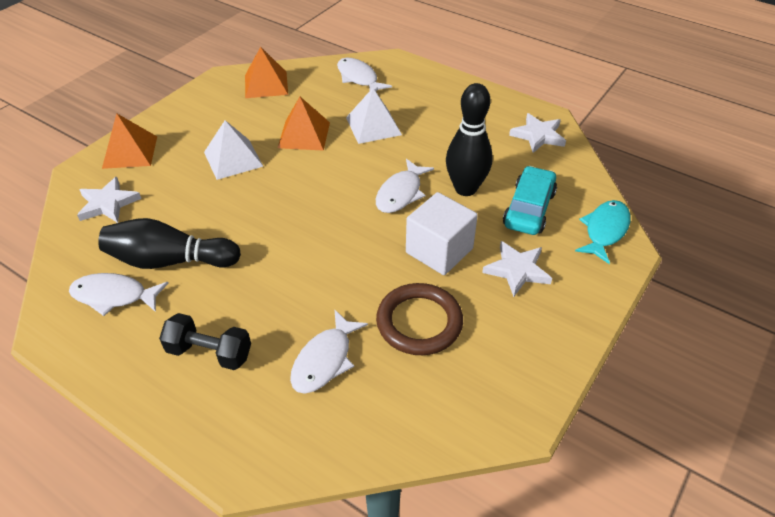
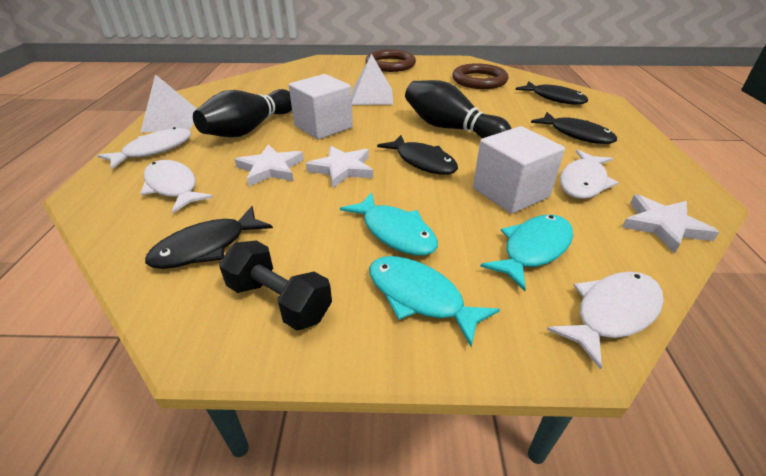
black fish: 0 -> 4
brown ring: 1 -> 2
orange pyramid: 3 -> 0
turquoise car: 1 -> 0
turquoise fish: 1 -> 3
white cube: 1 -> 2

